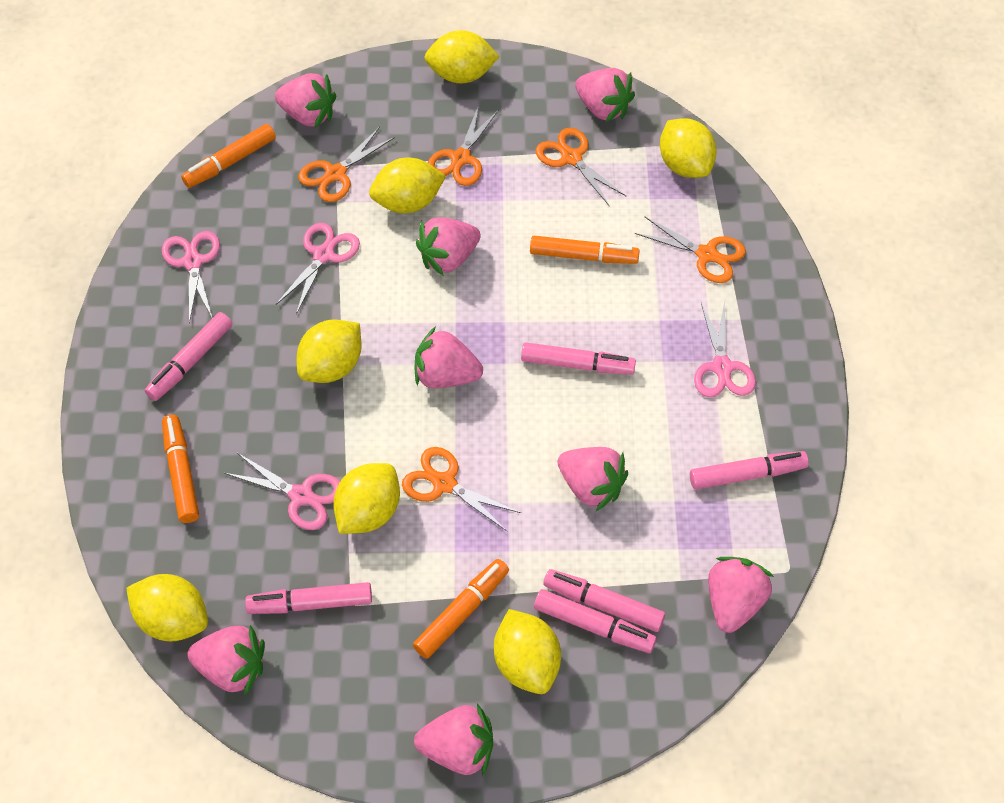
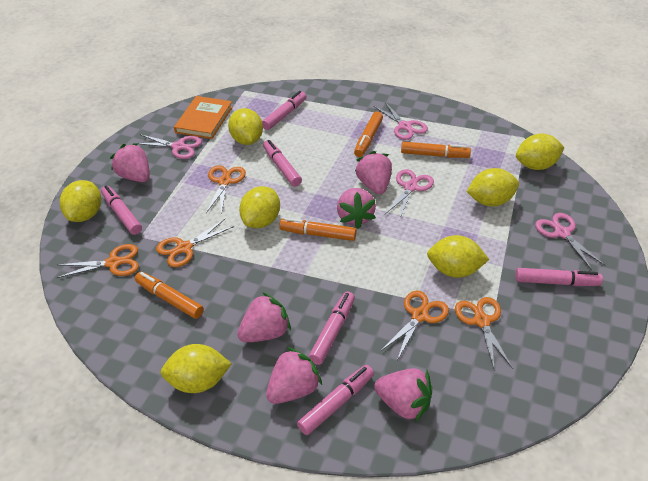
orange book: 0 -> 1
pink strawberry: 8 -> 6

